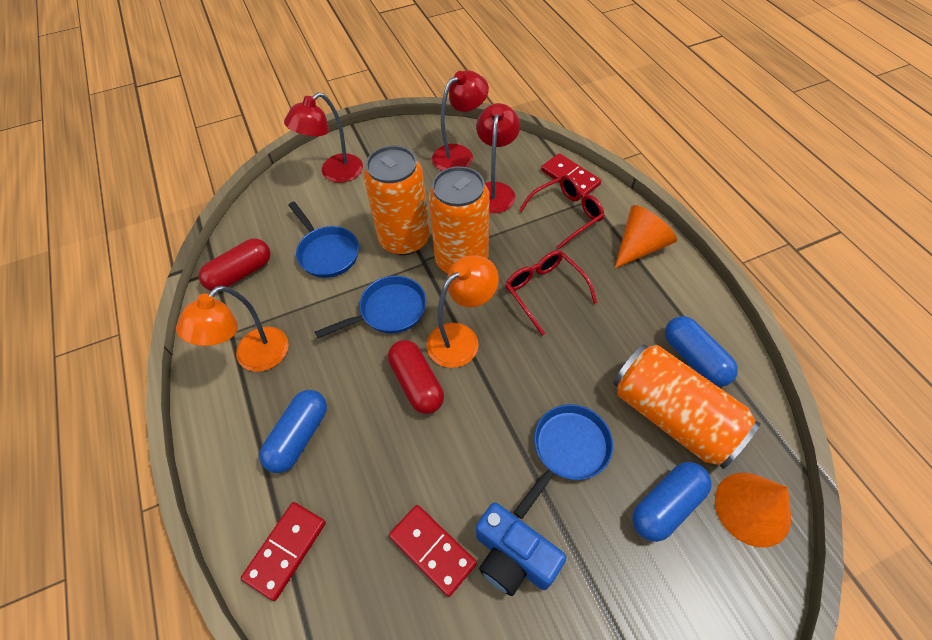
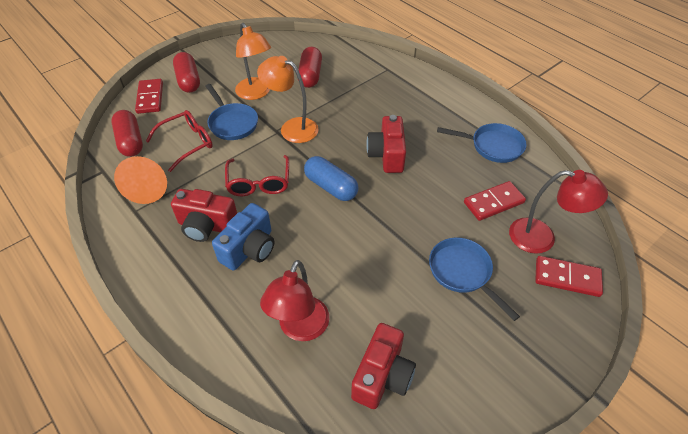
blue capsule: 3 -> 1
orange can: 3 -> 0
orange cone: 2 -> 1
red camera: 0 -> 3
red capsule: 2 -> 3
red lamp: 3 -> 2

